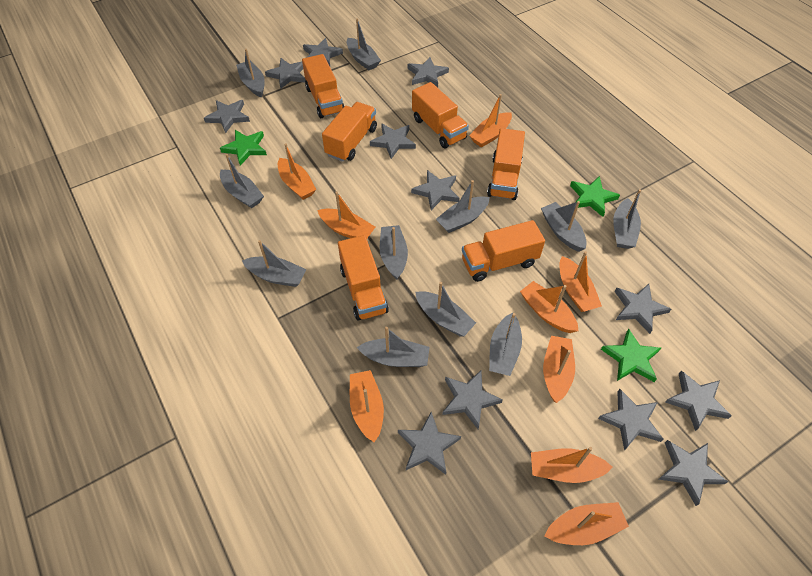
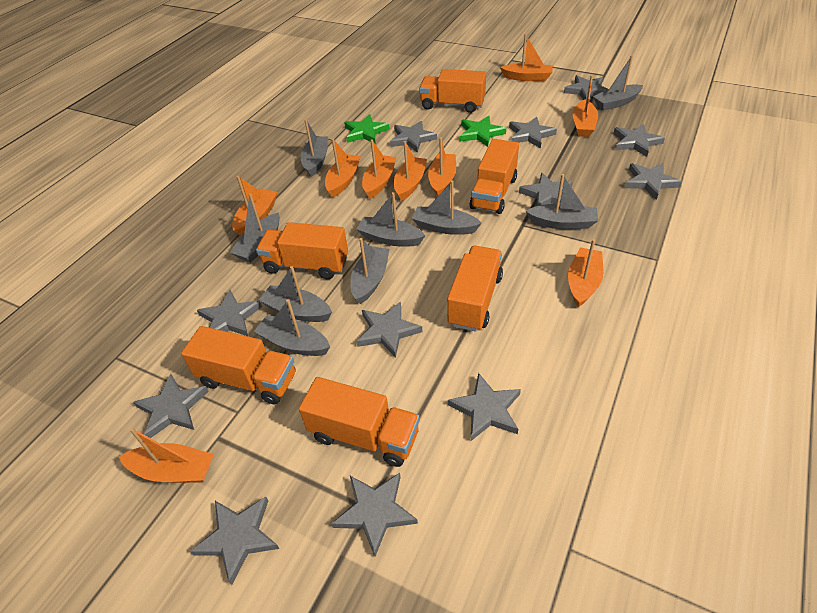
green star: 3 -> 2
grey boat: 11 -> 9

